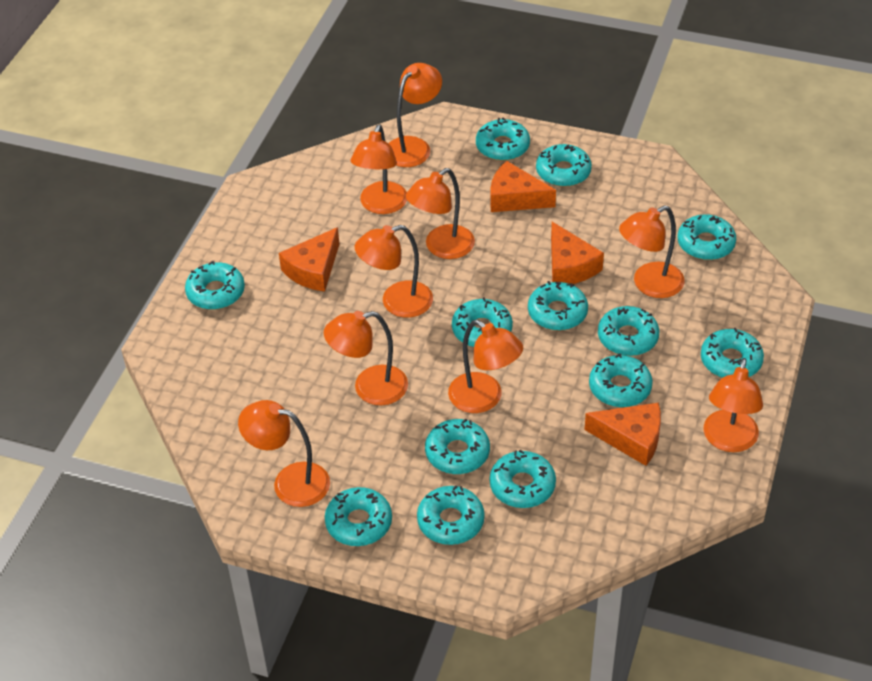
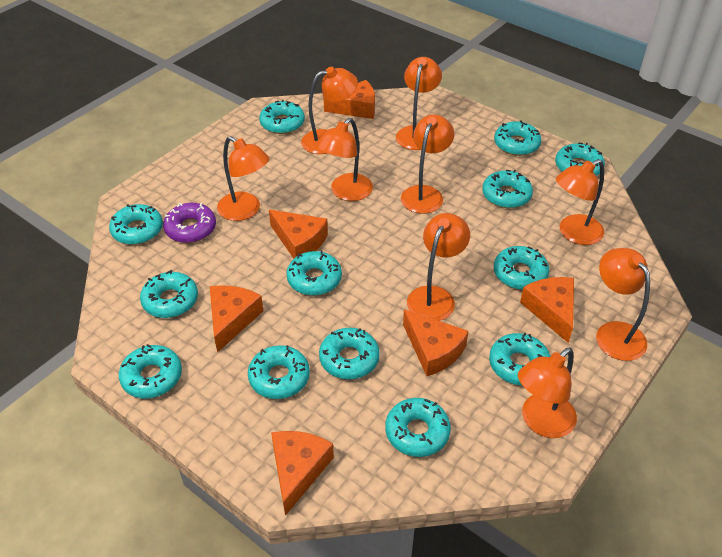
orange cheese: 4 -> 6
purple donut: 0 -> 1

